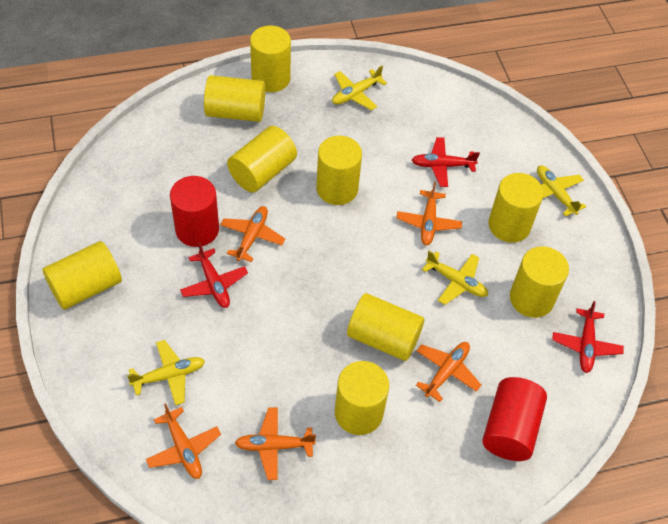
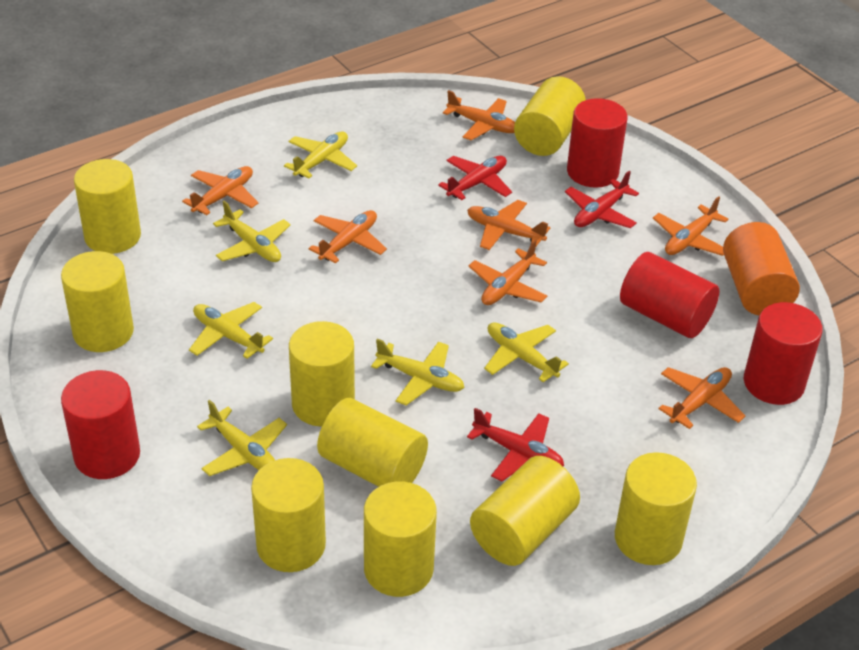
orange cylinder: 0 -> 1
orange plane: 5 -> 7
red cylinder: 2 -> 4
yellow plane: 4 -> 6

